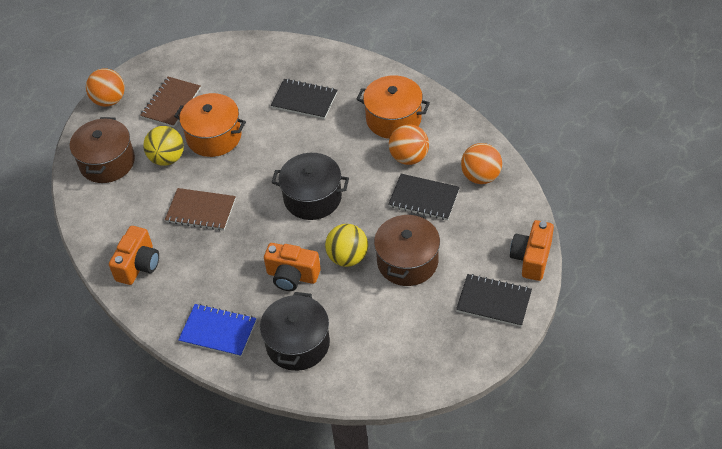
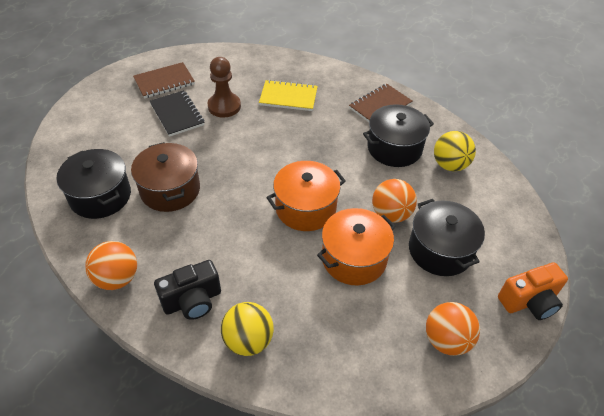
black camera: 0 -> 1
black notebook: 3 -> 1
black pot: 2 -> 3
blue notebook: 1 -> 0
brown pawn: 0 -> 1
brown pot: 2 -> 1
orange camera: 3 -> 1
yellow notebook: 0 -> 1

